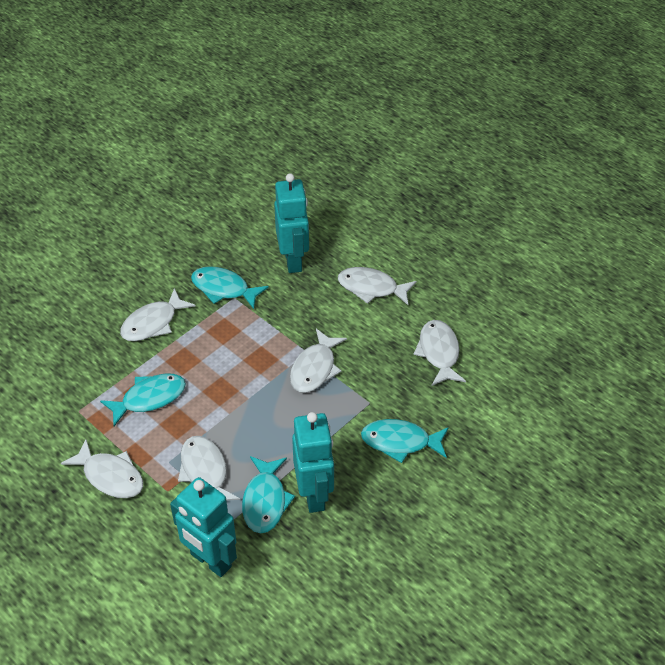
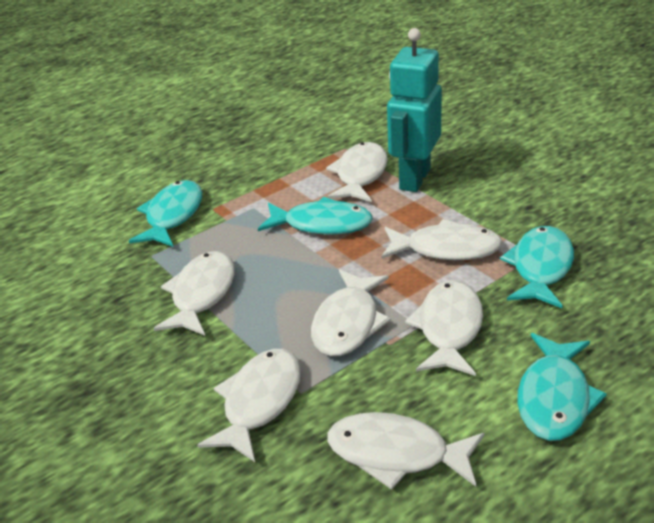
turquoise robot: 3 -> 1
white fish: 6 -> 7

